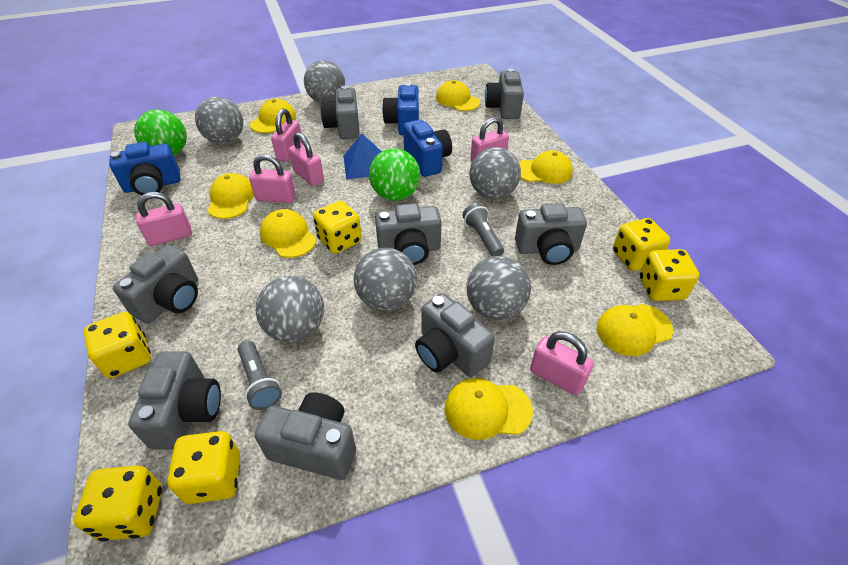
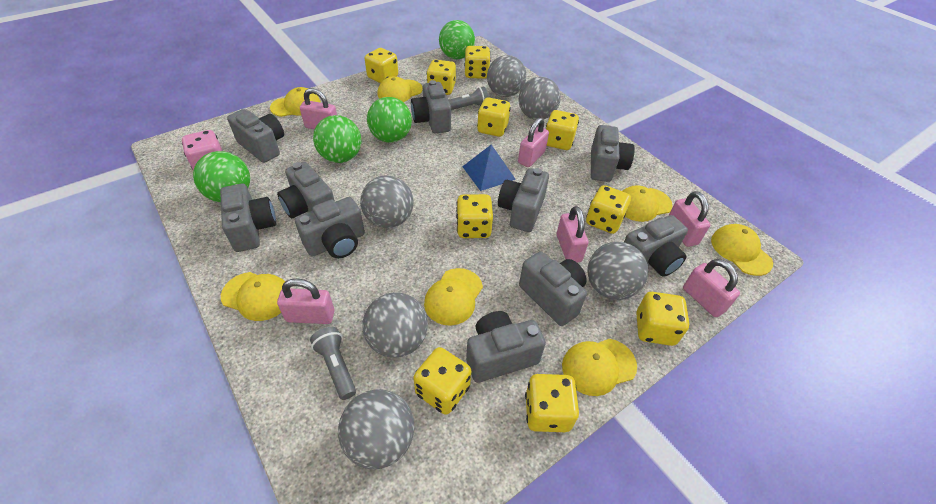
blue camera: 3 -> 0
green ball: 2 -> 4
grey camera: 8 -> 10
pink dice: 0 -> 1
yellow dice: 6 -> 10

